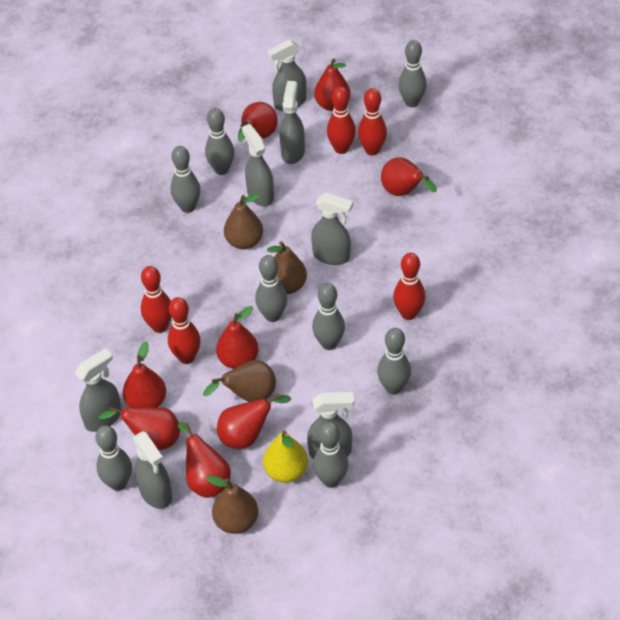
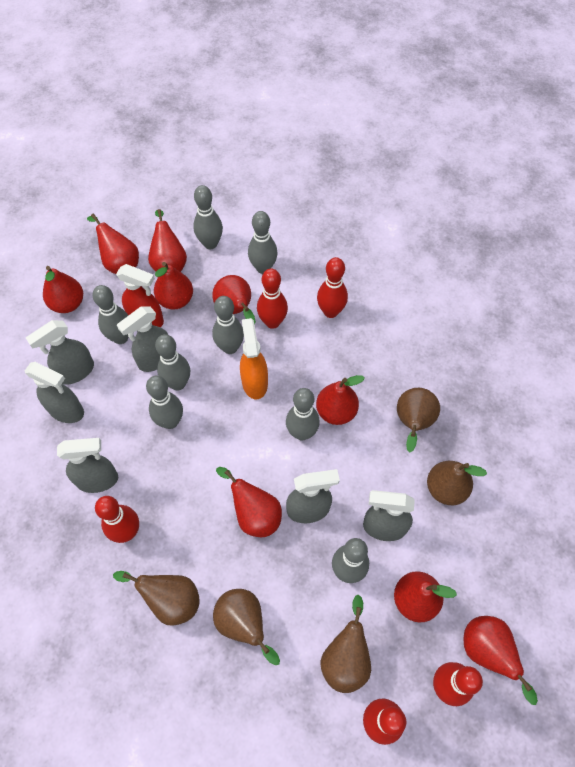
brown pear: 4 -> 5
grey spray bottle: 7 -> 6
orange spray bottle: 0 -> 1
red pear: 8 -> 9
red spray bottle: 0 -> 1
yellow pear: 1 -> 0

